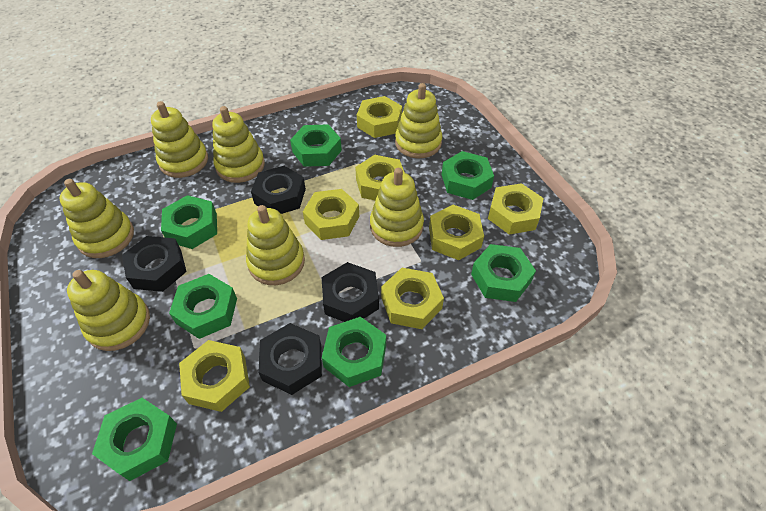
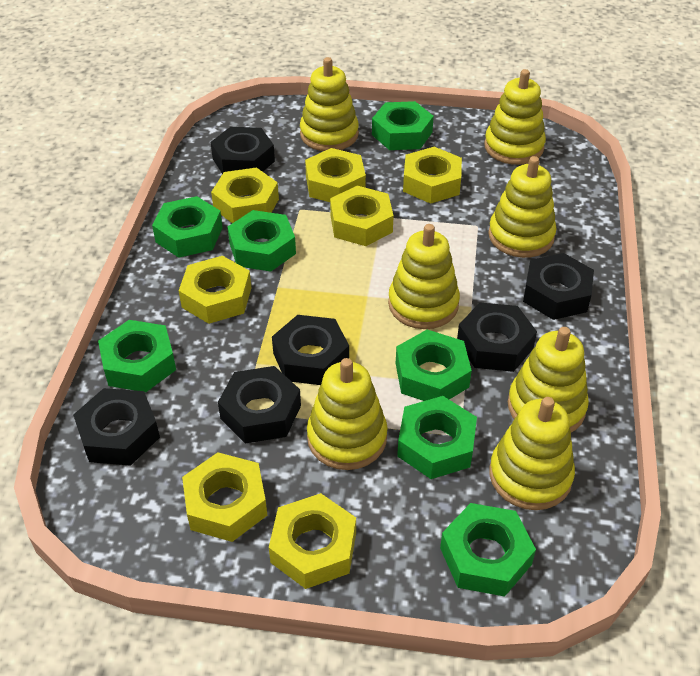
black nut: 4 -> 6

